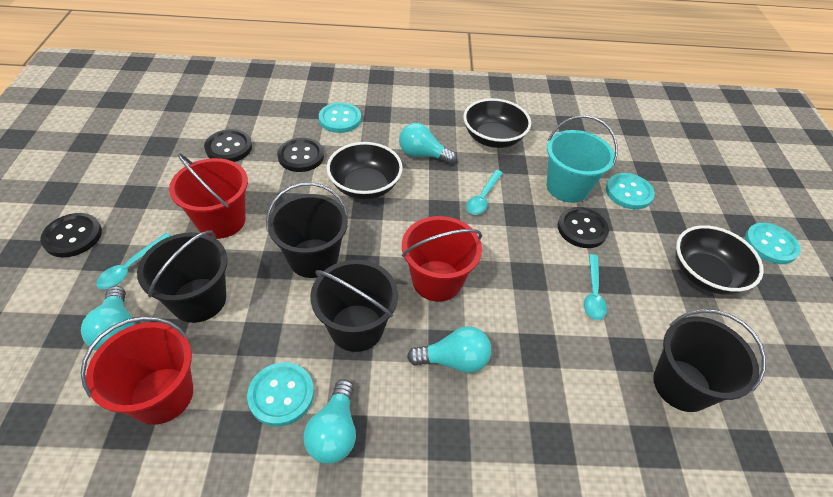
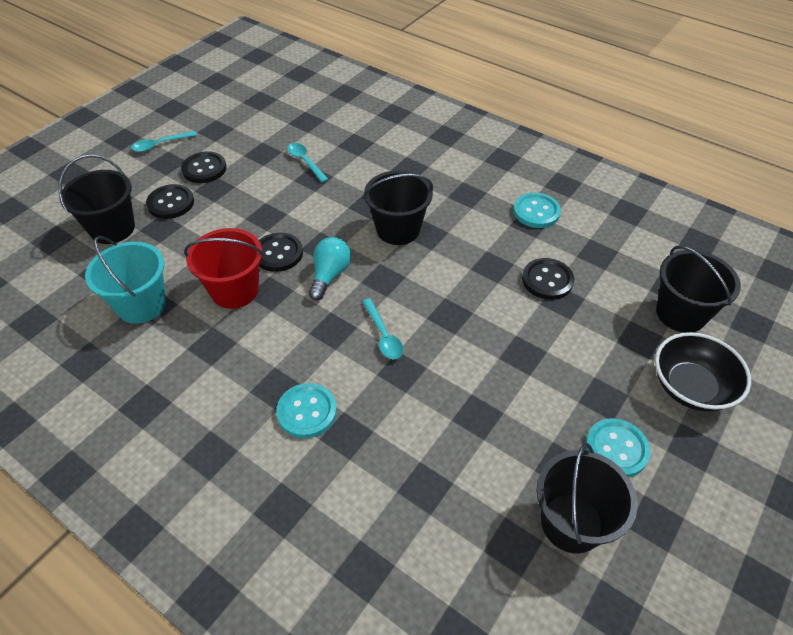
black bowl: 3 -> 1
red bucket: 3 -> 1
turquoise button: 4 -> 3
turquoise light bulb: 4 -> 1

